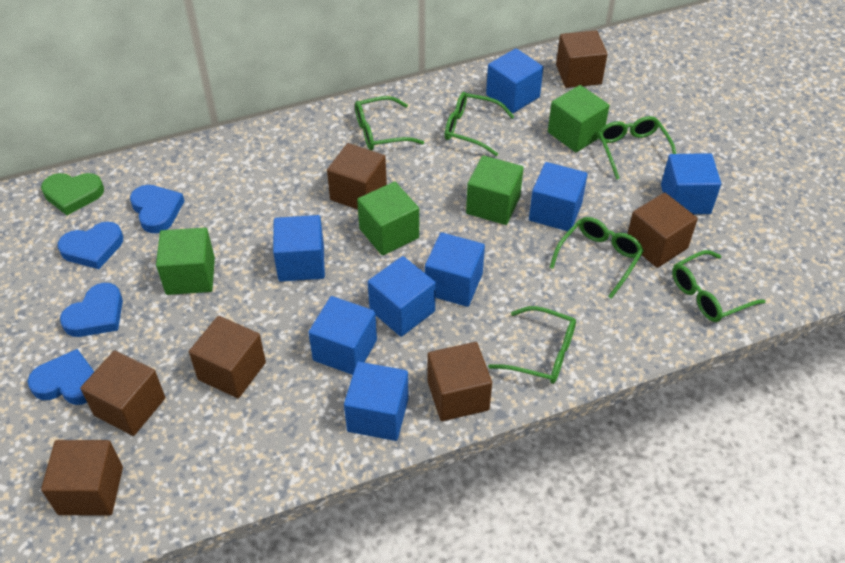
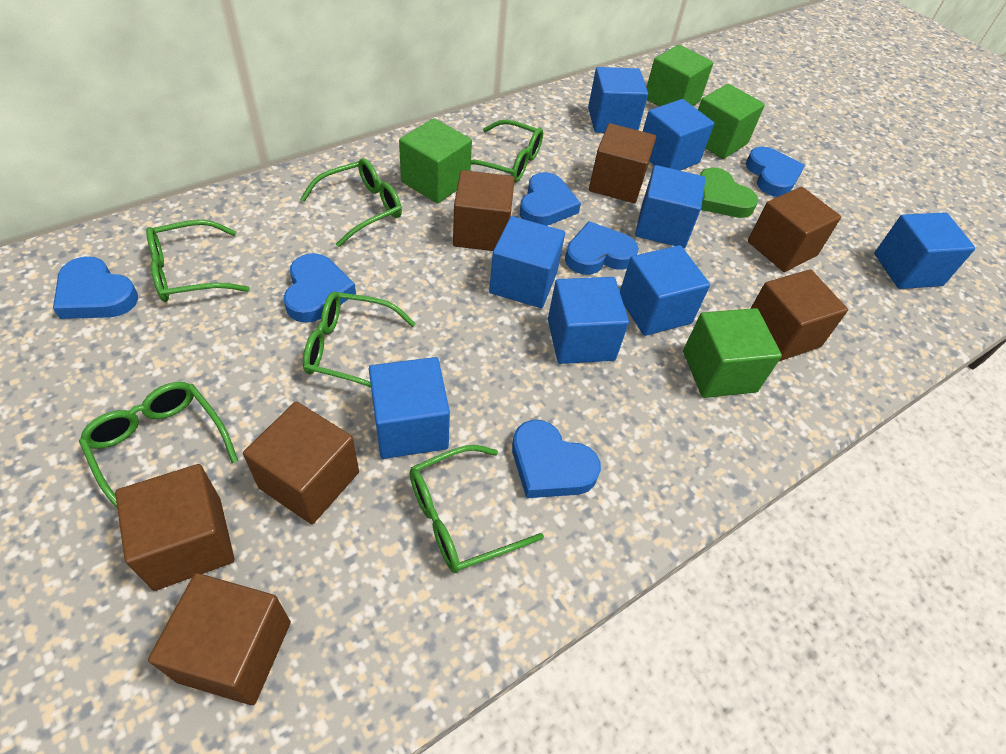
blue heart: 4 -> 6

